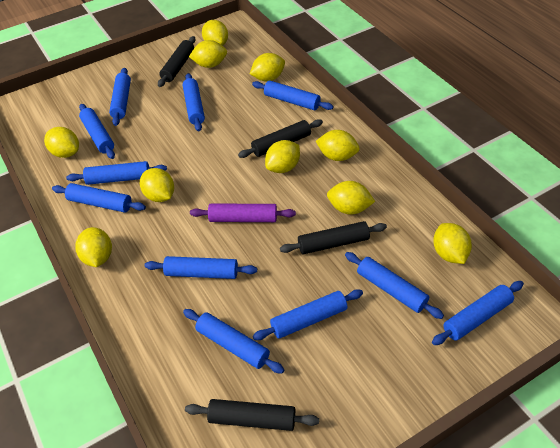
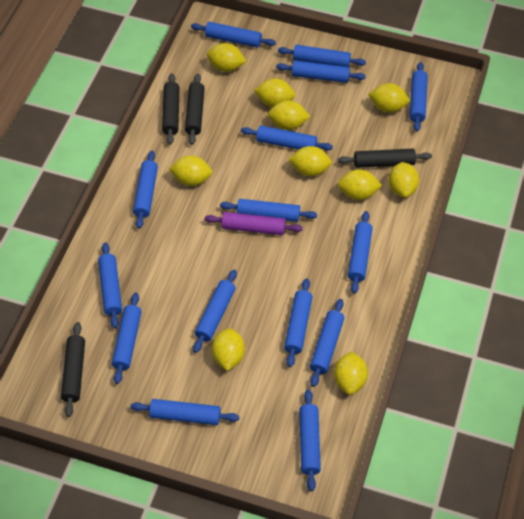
blue rolling pin: 11 -> 15

